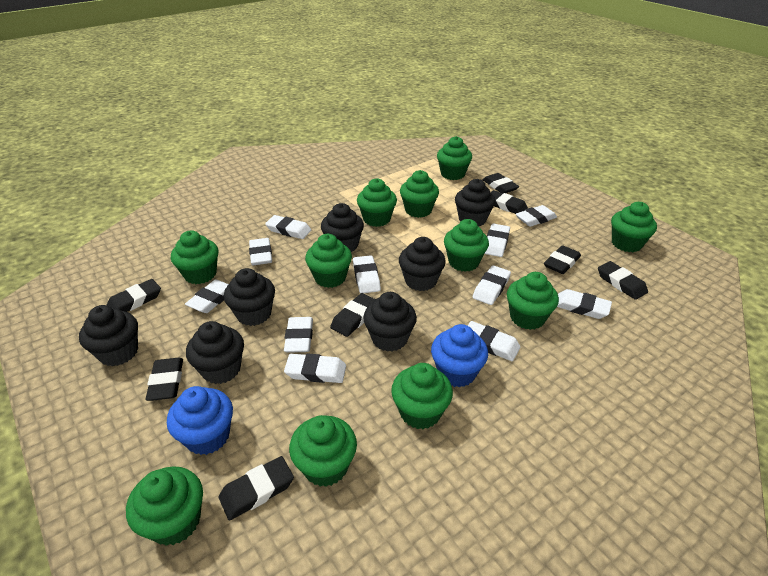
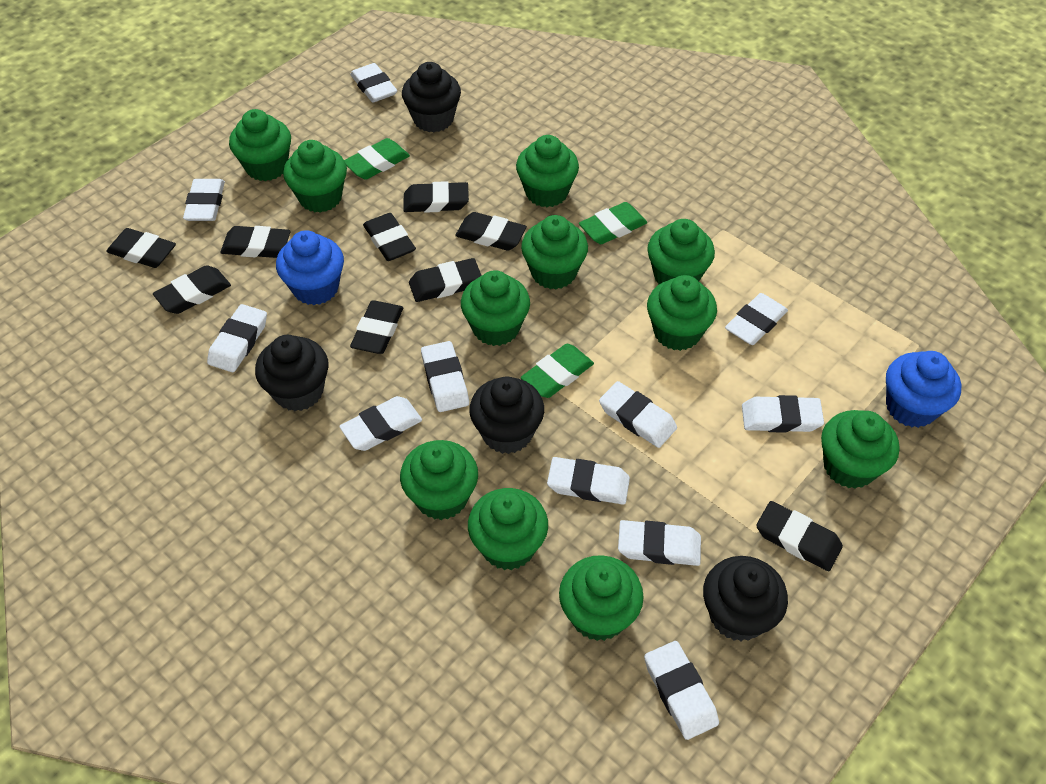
black cupcake: 7 -> 4
black eraser: 8 -> 9
green eraser: 0 -> 3

